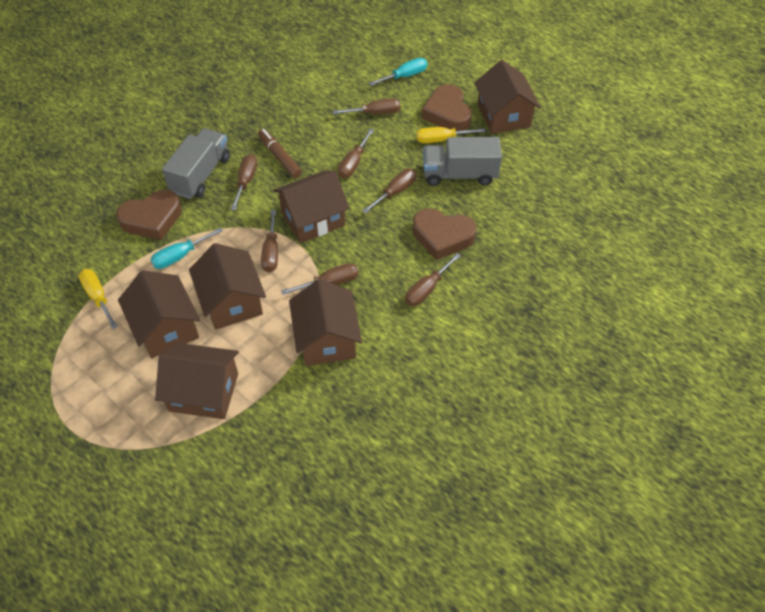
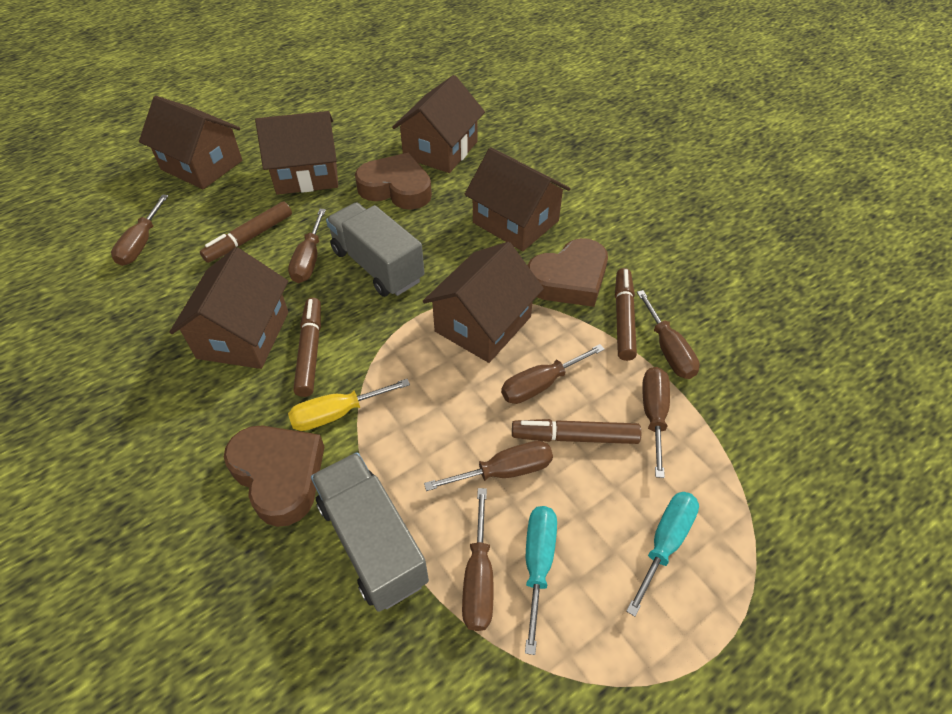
brown marker: 1 -> 4
yellow screwdriver: 2 -> 1

